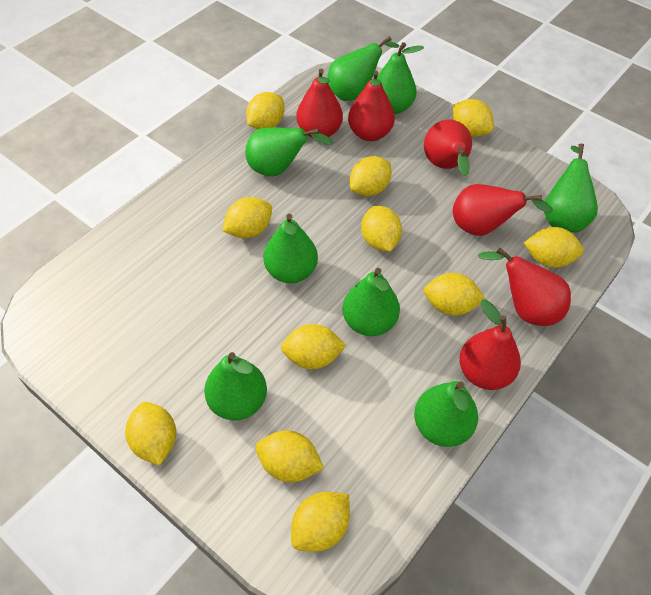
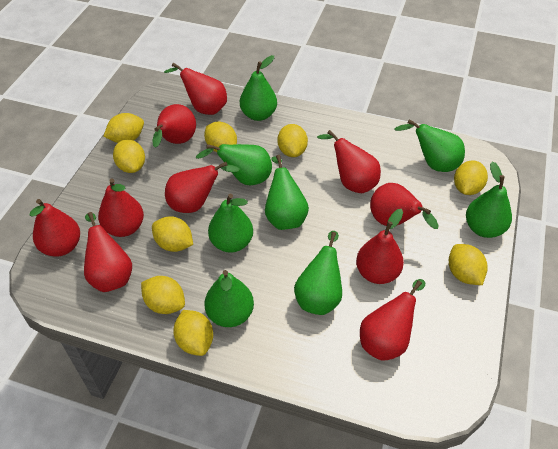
red pear: 6 -> 10
yellow lemon: 11 -> 9

